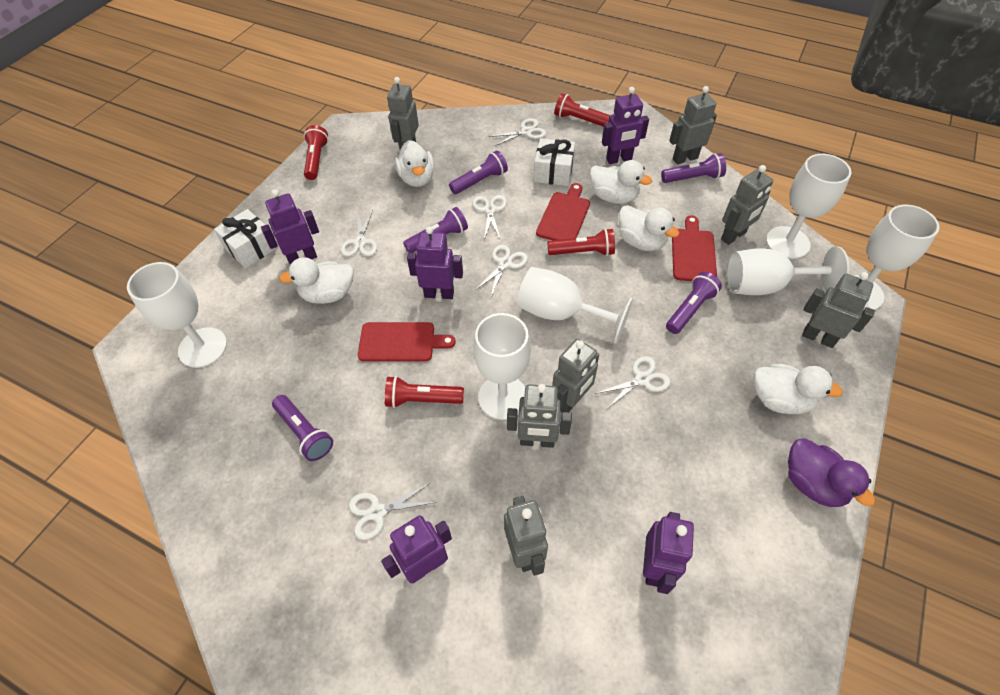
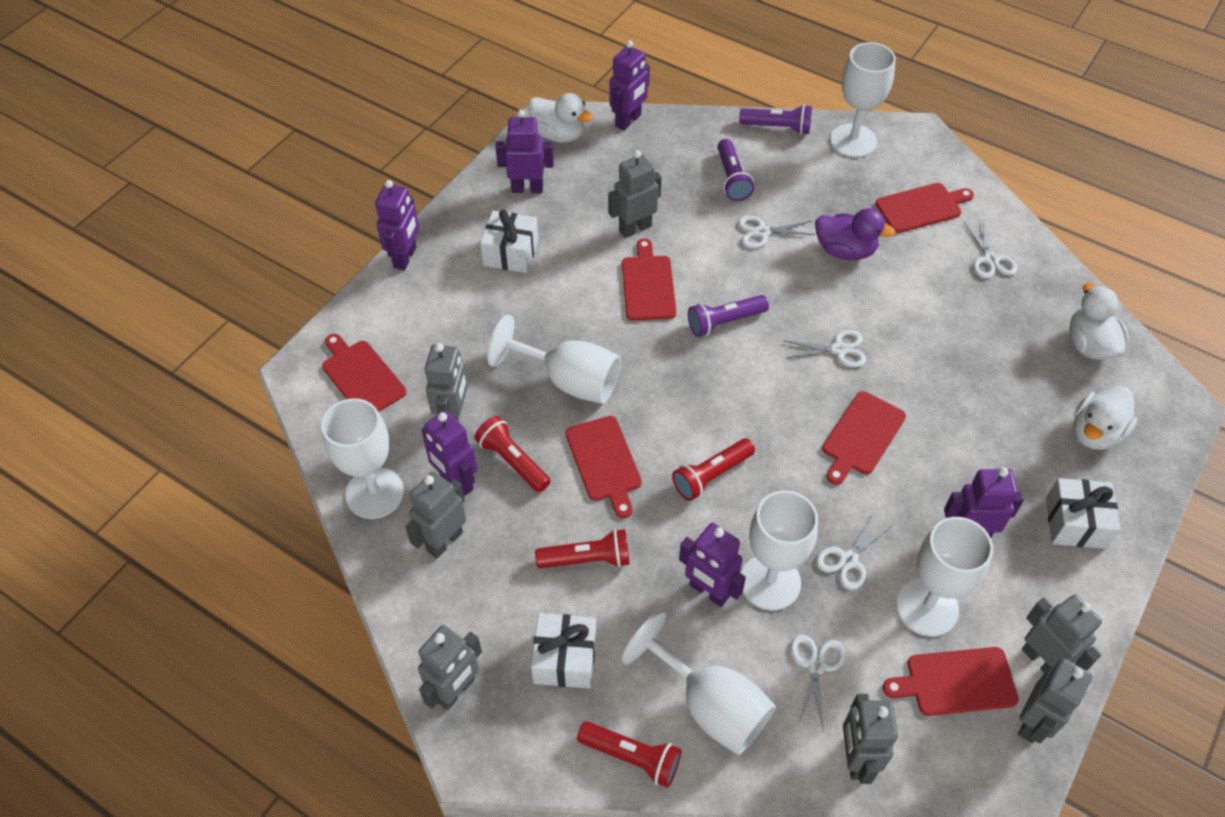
purple flashlight: 5 -> 3
purple robot: 5 -> 6
red cutting board: 3 -> 6
white duck: 5 -> 3
white gift: 2 -> 3
white scissors: 6 -> 5

